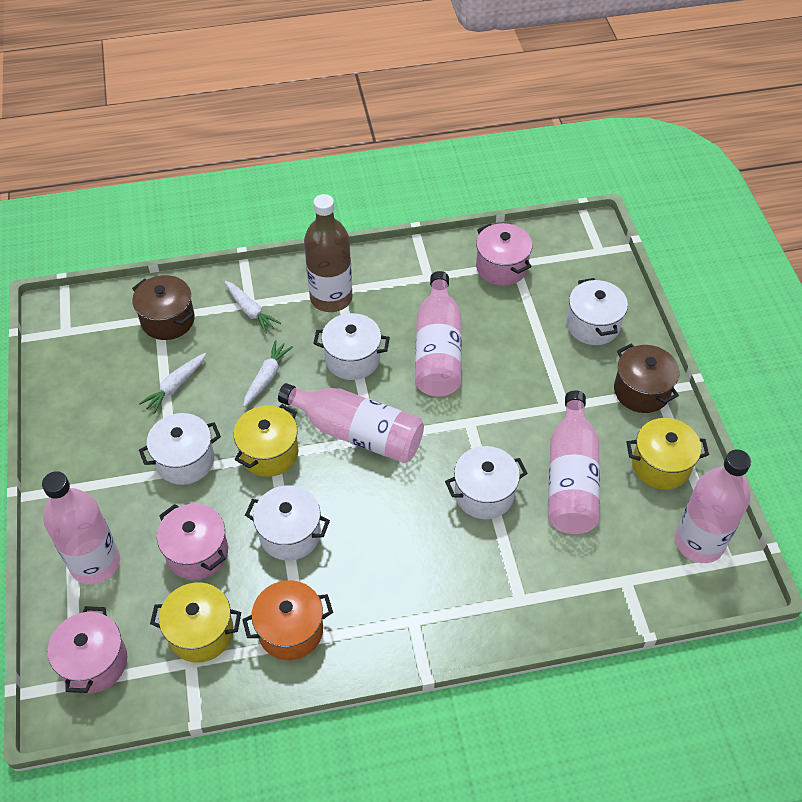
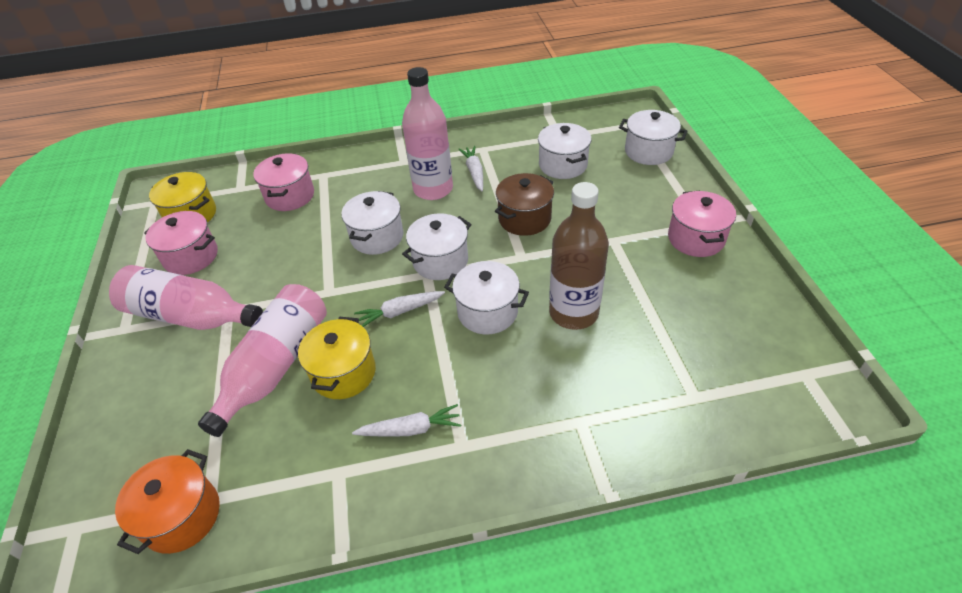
brown pot: 2 -> 1
pink bottle: 5 -> 3
yellow pot: 3 -> 2

